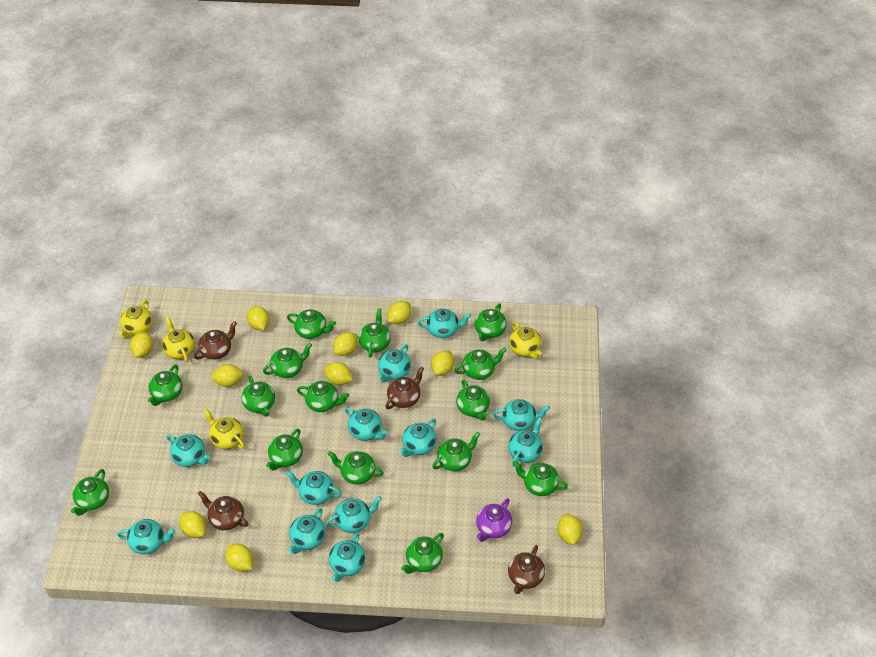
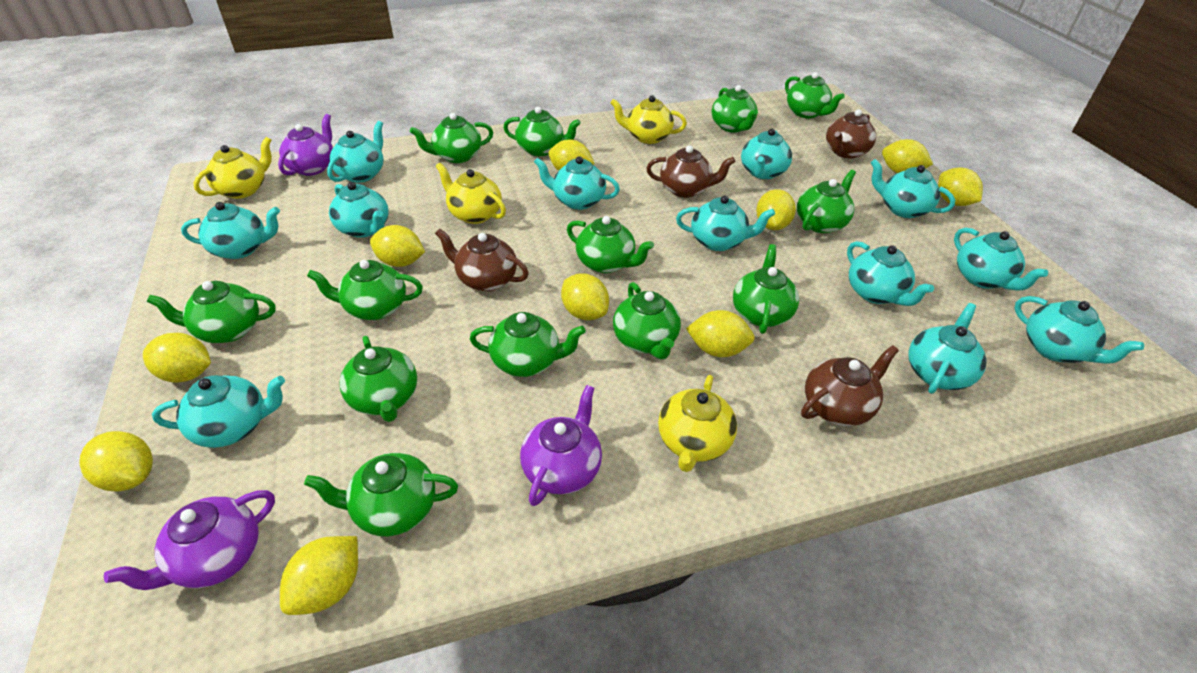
green teapot: 15 -> 13
purple teapot: 1 -> 3

